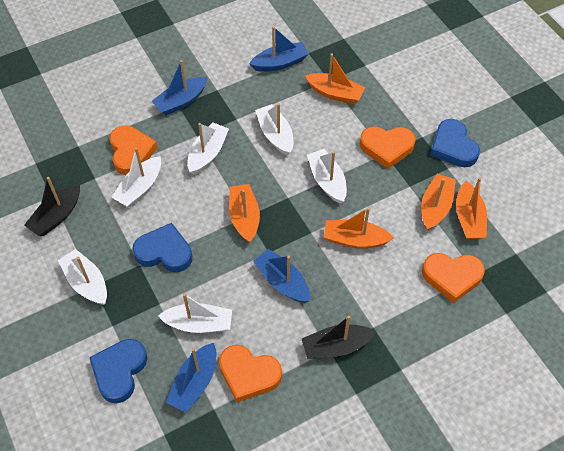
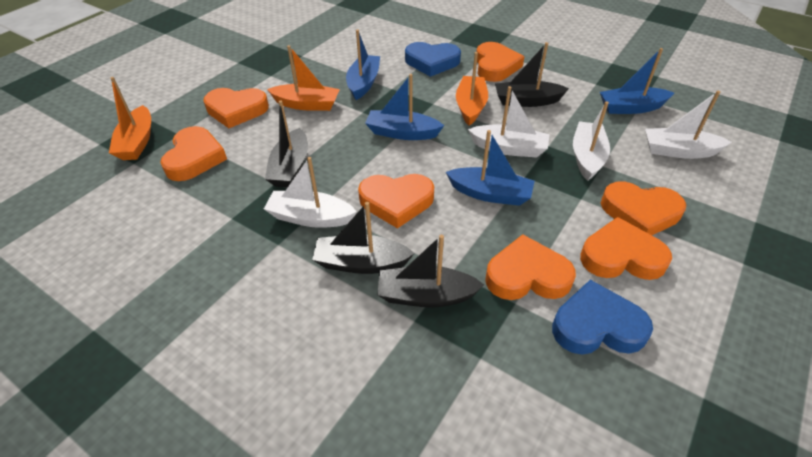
black boat: 2 -> 4
blue heart: 3 -> 2
orange boat: 5 -> 3
orange heart: 4 -> 7
white boat: 6 -> 4

